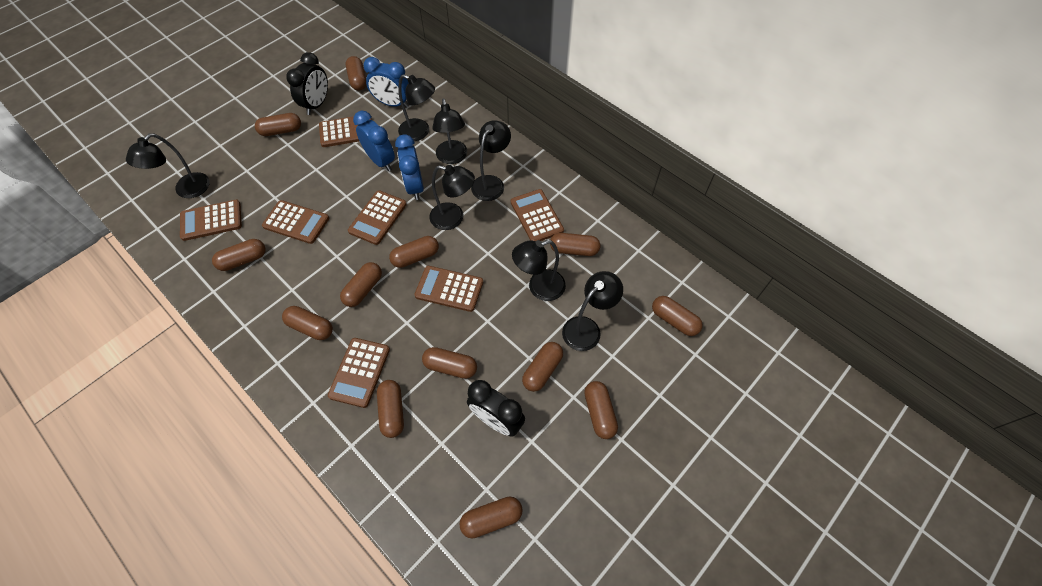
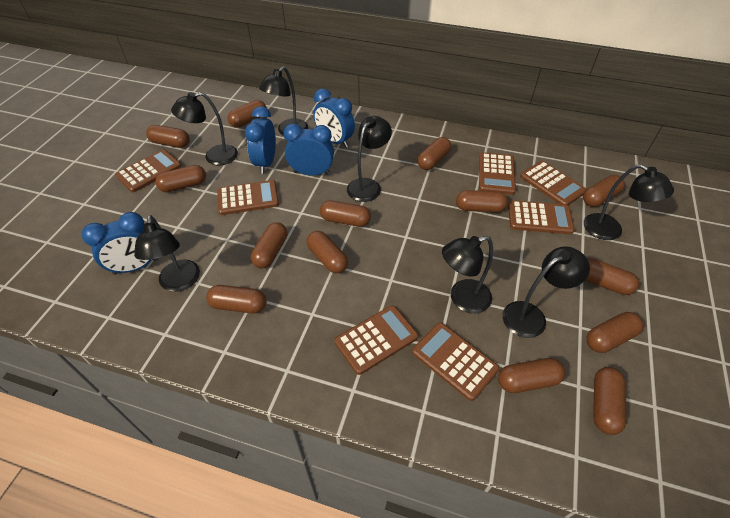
black clock: 2 -> 0
blue clock: 3 -> 4
brown capsule: 13 -> 14

